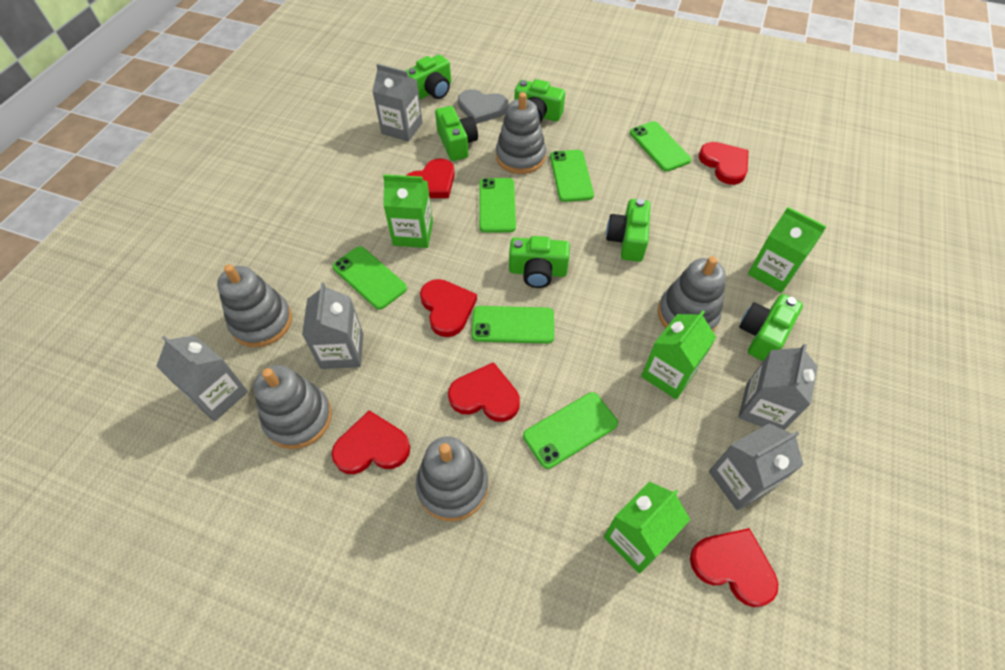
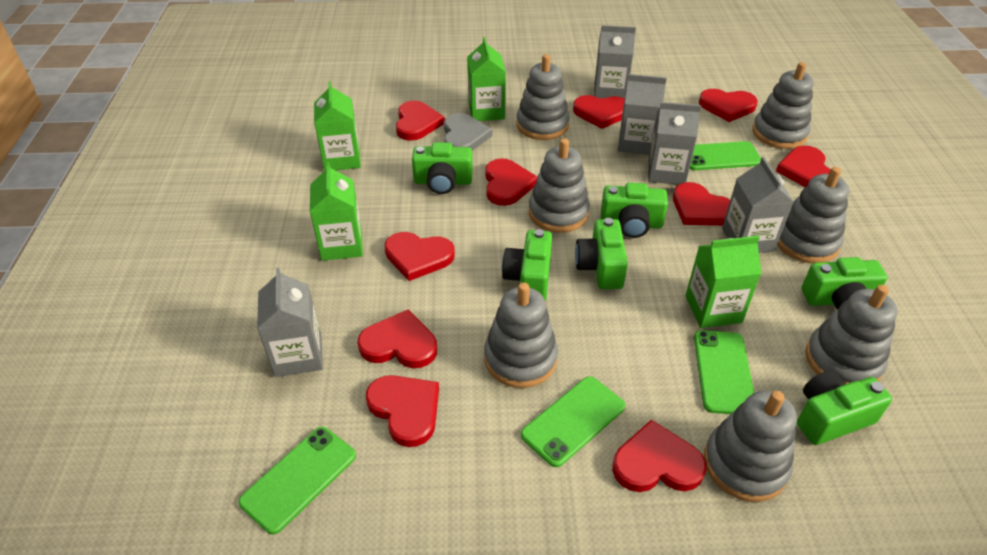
green phone: 6 -> 4
grey stacking toy: 5 -> 7
red heart: 6 -> 10

